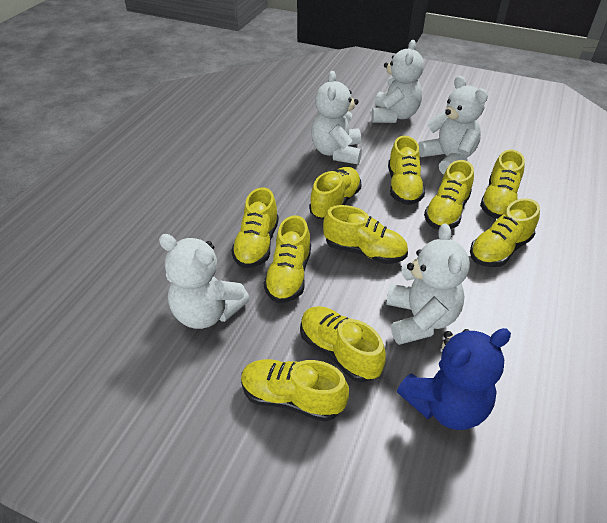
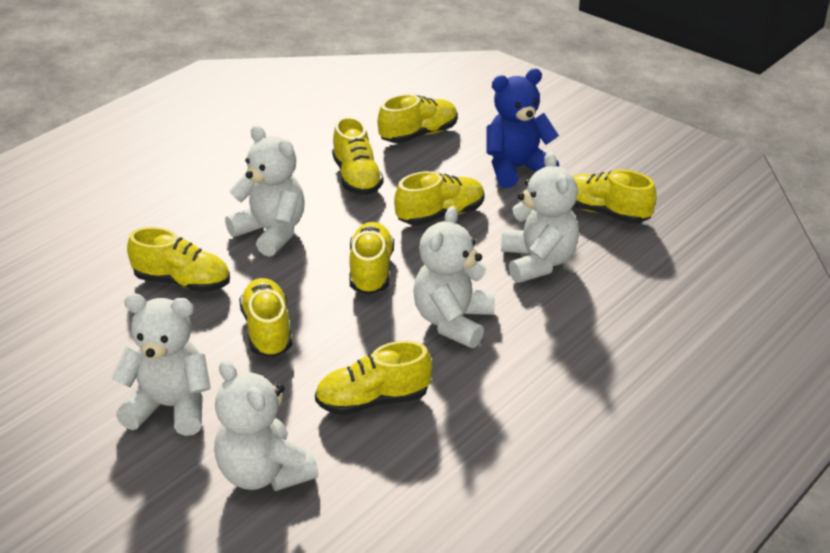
yellow shoe: 10 -> 8

